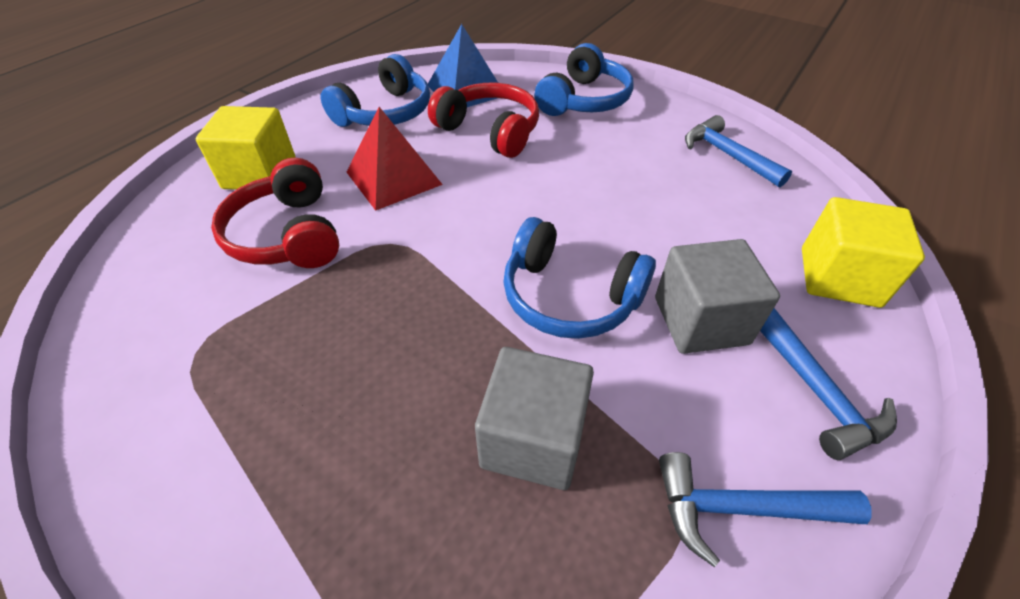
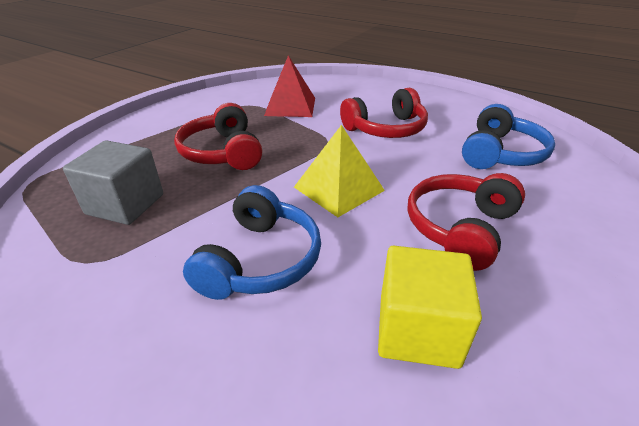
blue hammer: 3 -> 0
blue headphones: 3 -> 2
blue pyramid: 1 -> 0
grey cube: 2 -> 1
red headphones: 2 -> 3
yellow cube: 2 -> 1
yellow pyramid: 0 -> 1

